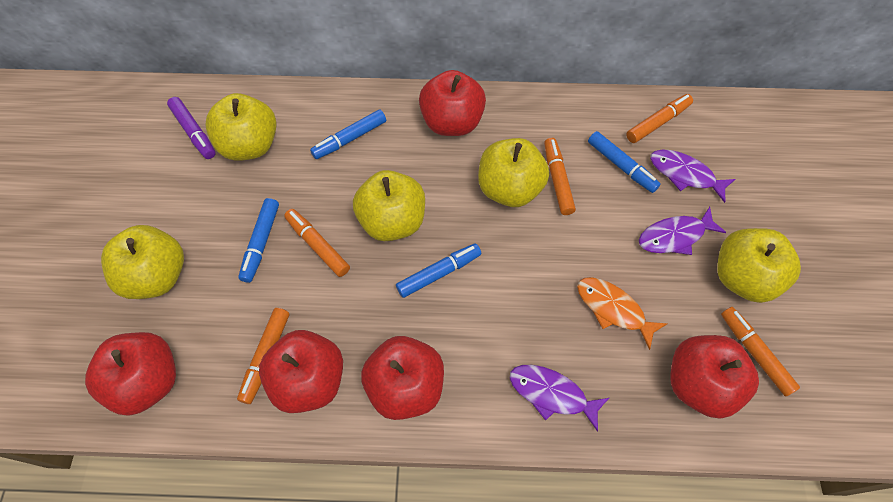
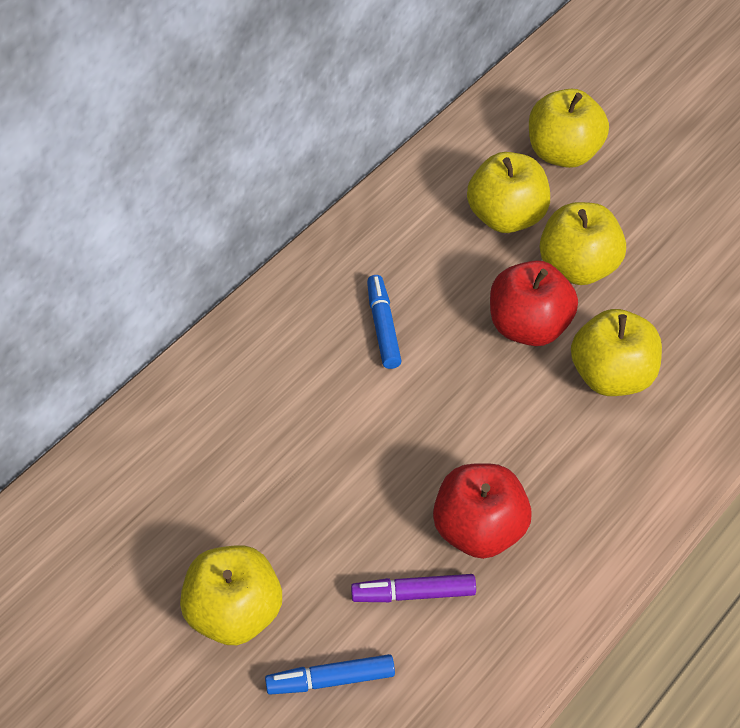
blue marker: 4 -> 2
orange fish: 1 -> 0
orange marker: 5 -> 0
purple fish: 3 -> 0
red apple: 5 -> 2

